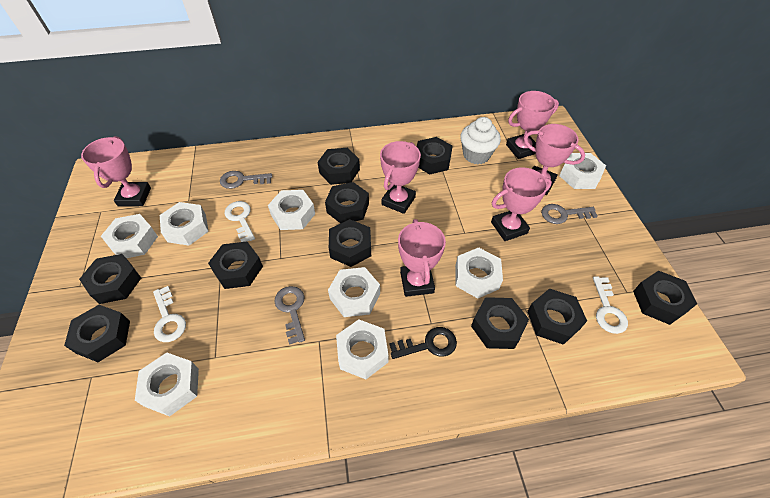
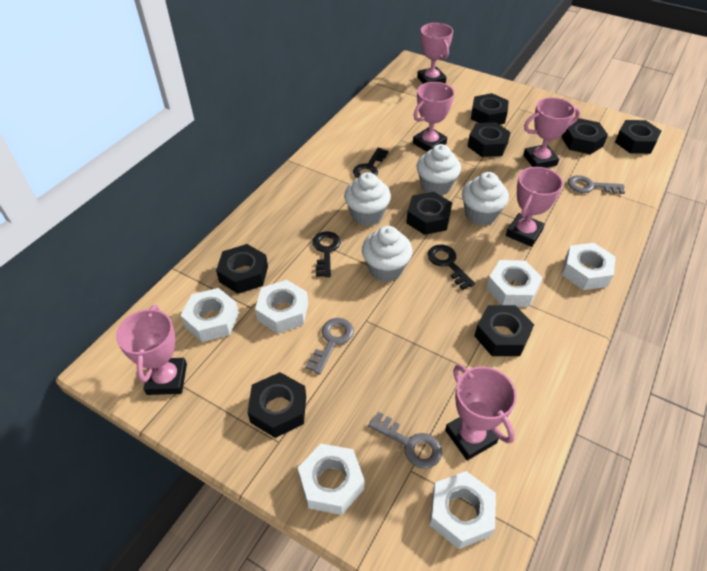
black key: 1 -> 3
black nut: 10 -> 8
white cupcake: 1 -> 4
white key: 3 -> 0
white nut: 8 -> 6

